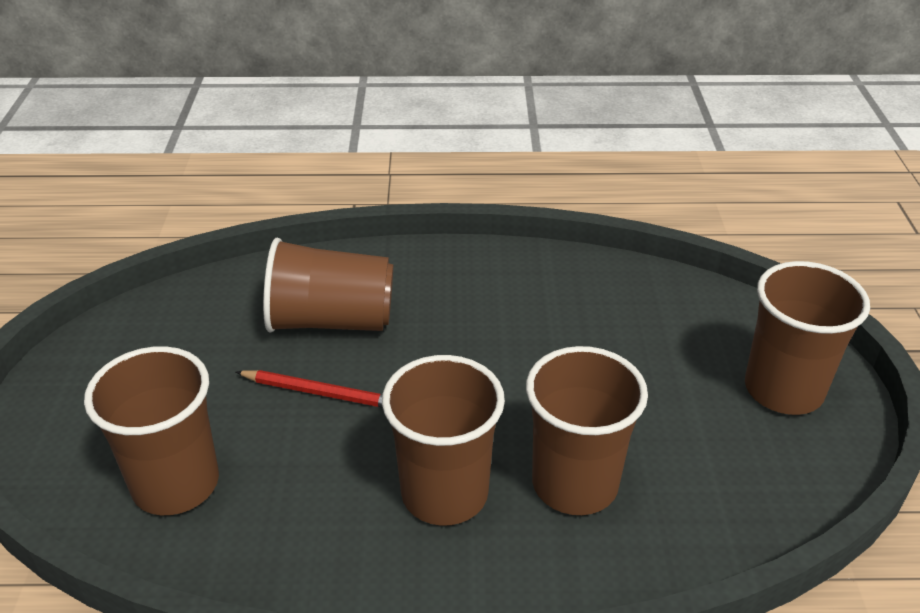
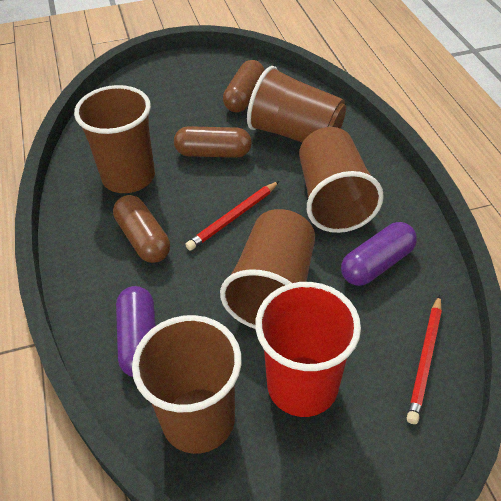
brown capsule: 0 -> 3
purple capsule: 0 -> 2
red cup: 0 -> 1
red pencil: 1 -> 2

